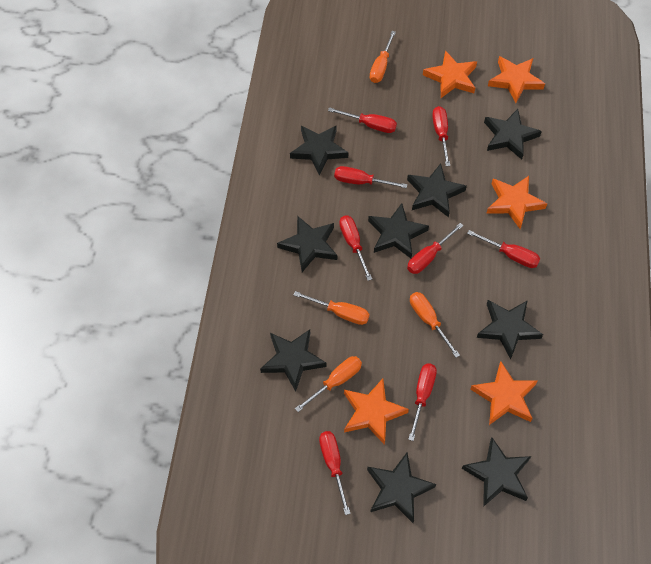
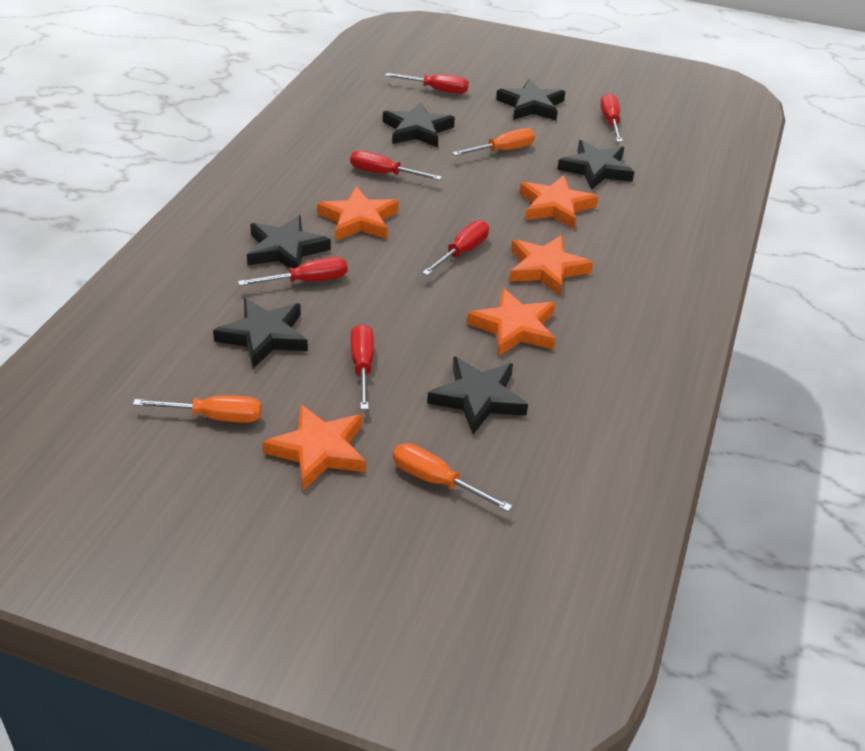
black star: 9 -> 6
orange screwdriver: 4 -> 3
red screwdriver: 8 -> 6

